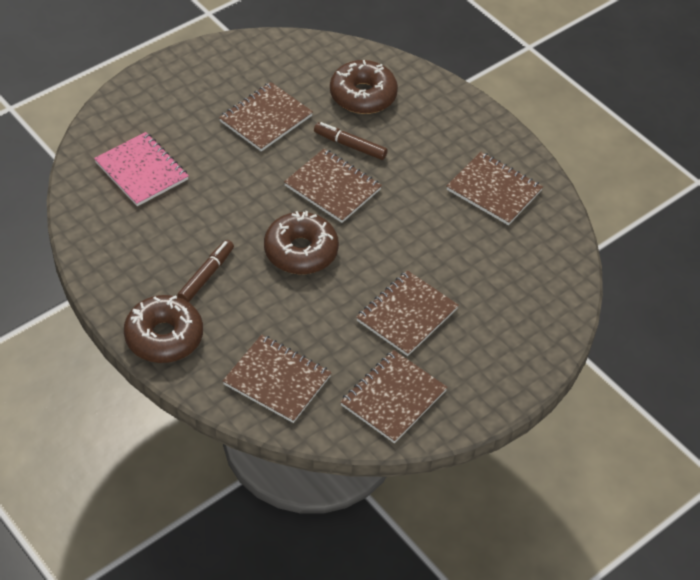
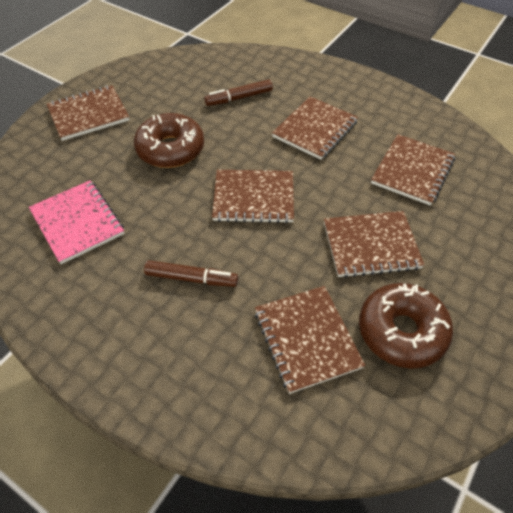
brown donut: 3 -> 2

